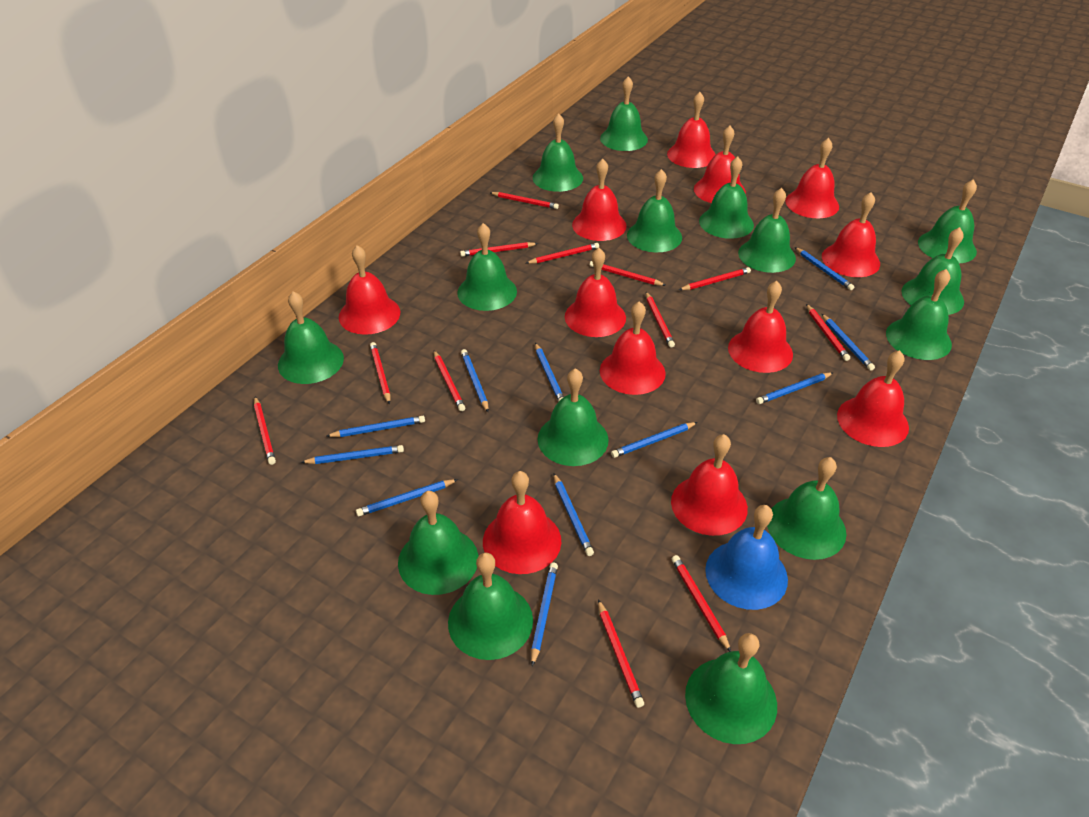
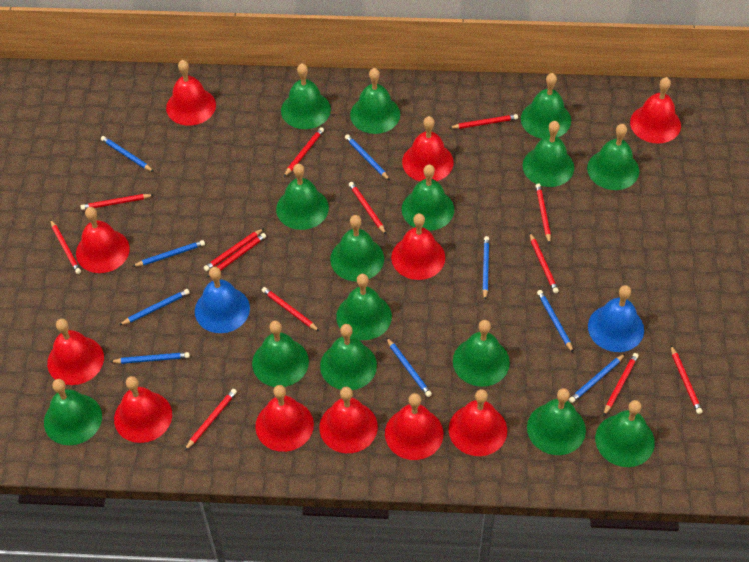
blue bell: 1 -> 2
blue pencil: 11 -> 9
red bell: 12 -> 11
red pencil: 12 -> 13

